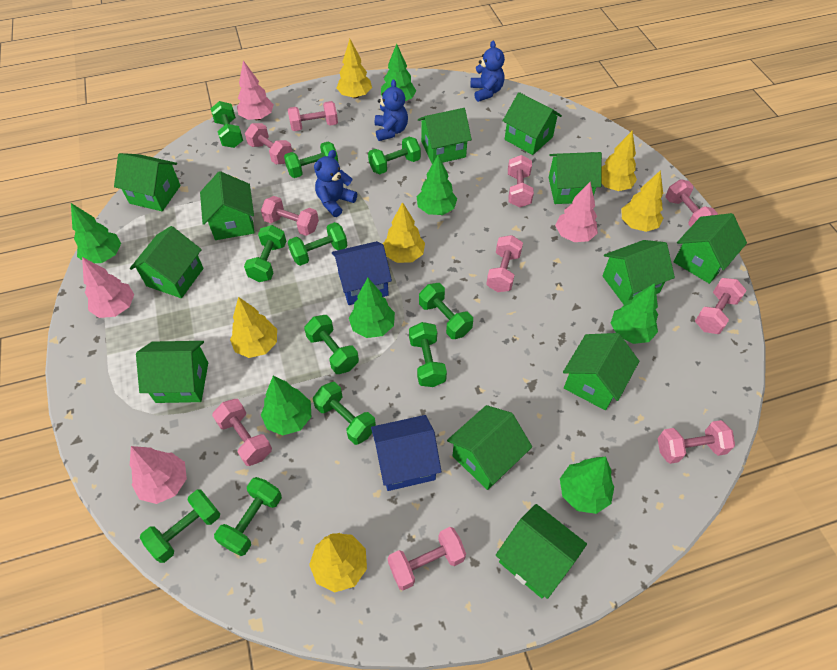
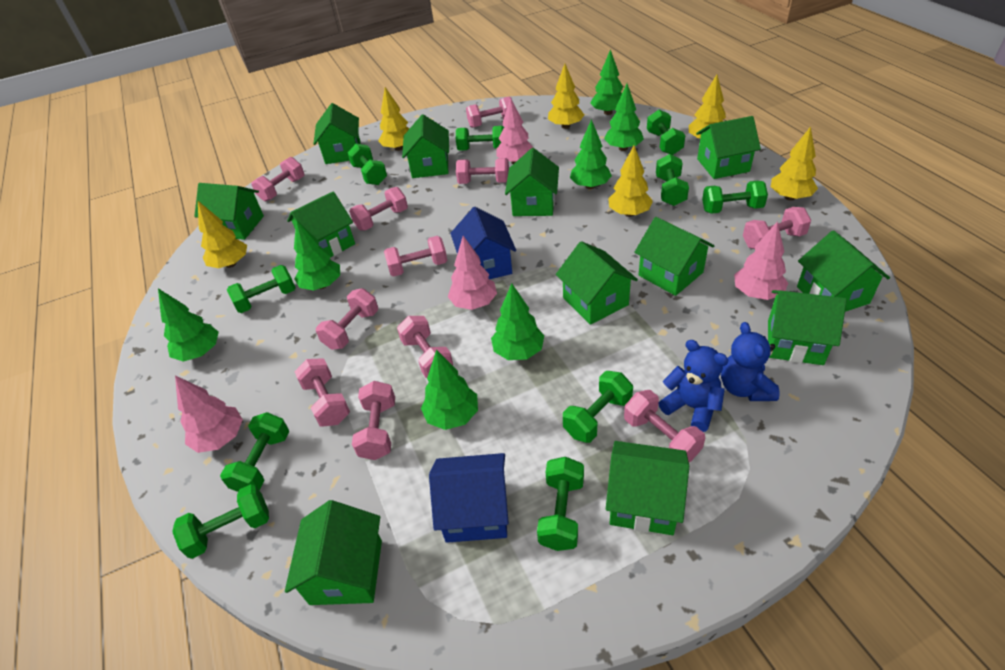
blue teddy bear: 3 -> 2
green dumbbell: 11 -> 10
pink dumbbell: 10 -> 11

